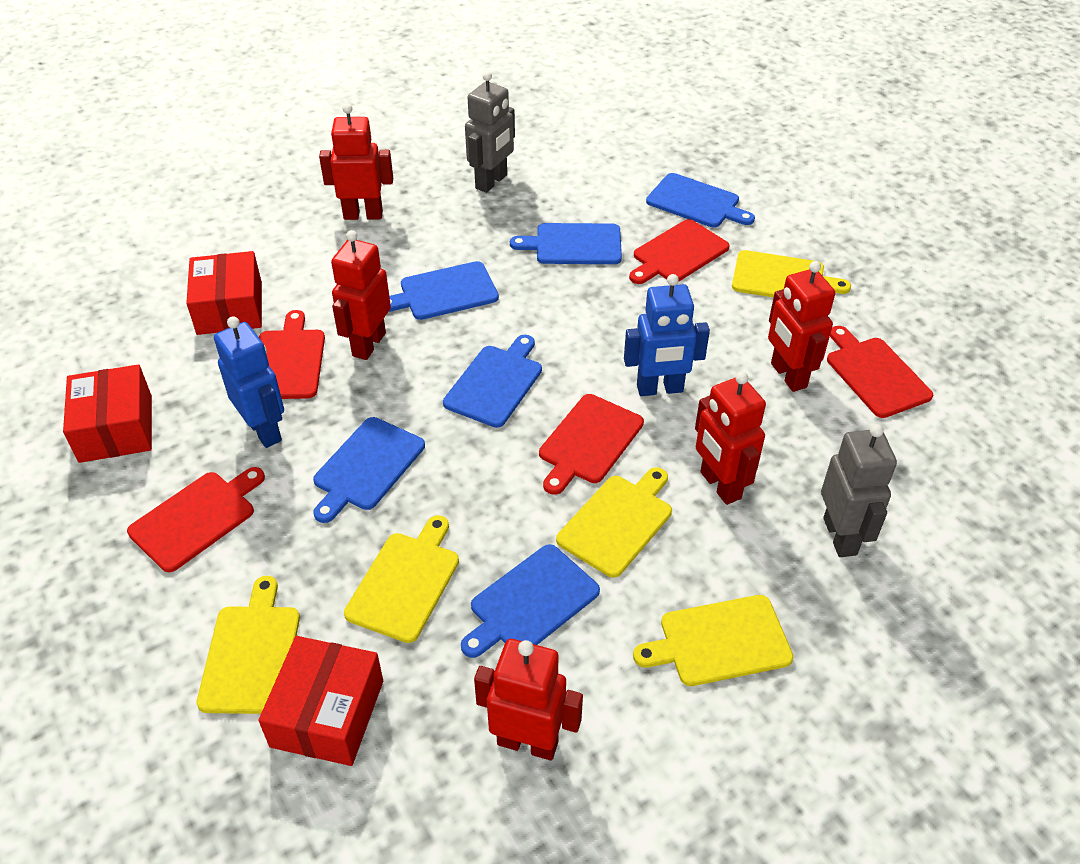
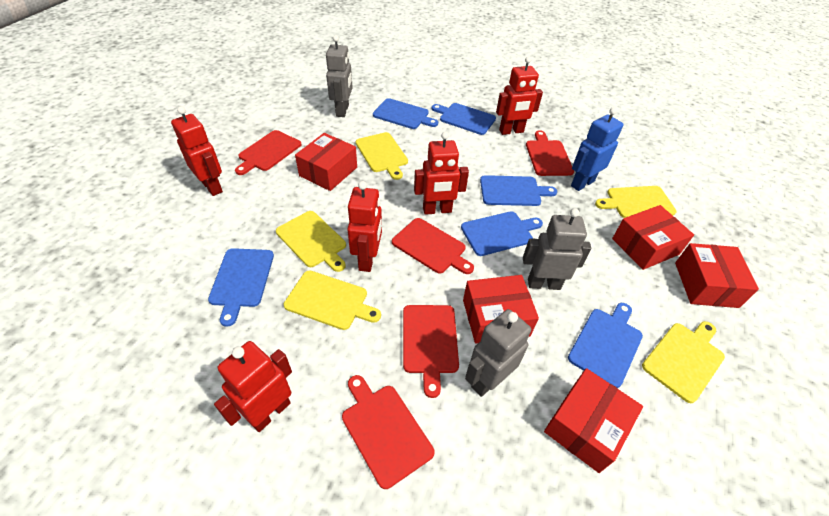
blue robot: 2 -> 1
grey robot: 2 -> 3
red box: 3 -> 5

